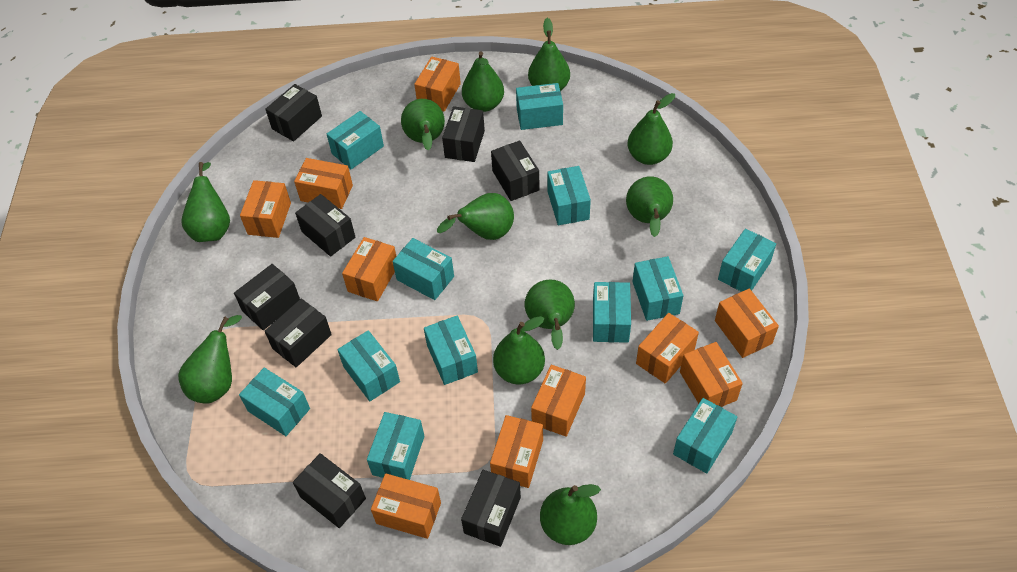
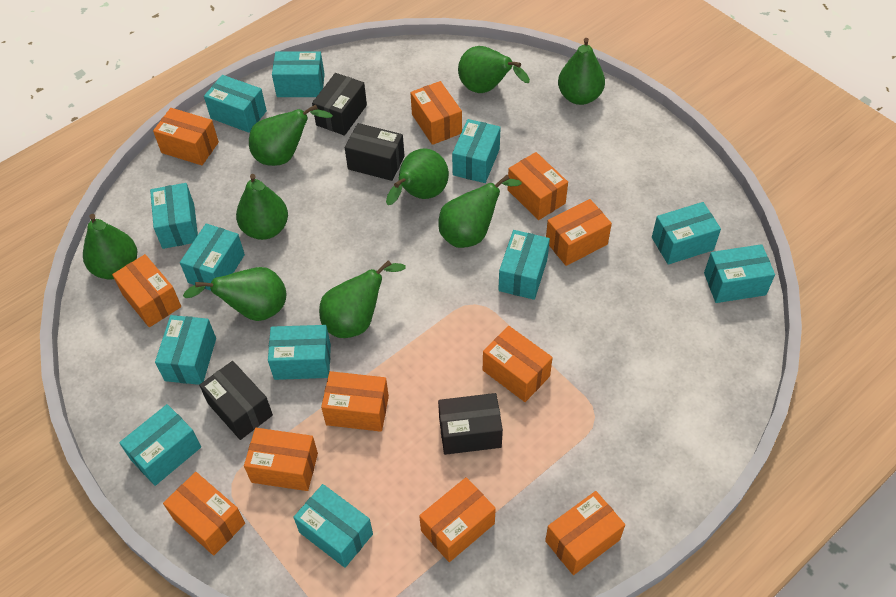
black box: 8 -> 4
green pear: 11 -> 9
orange box: 10 -> 11

